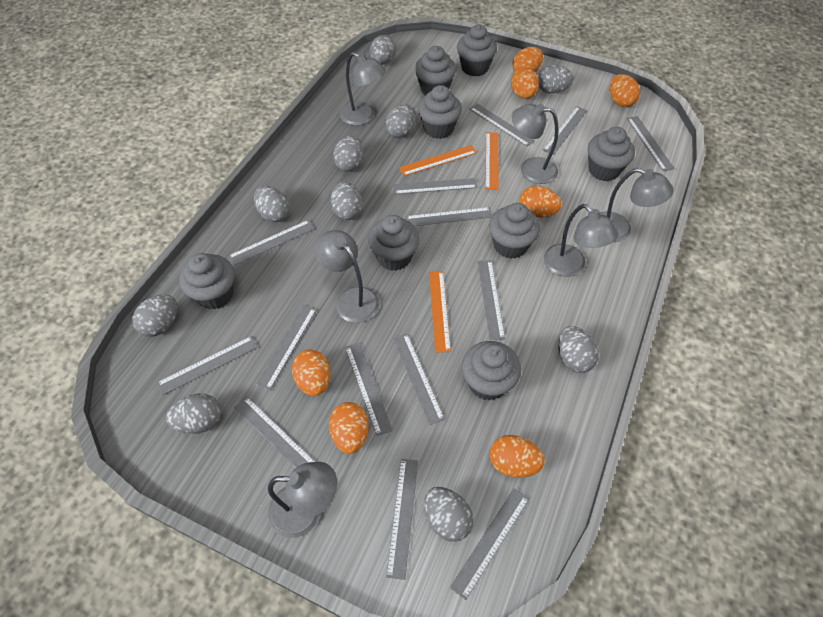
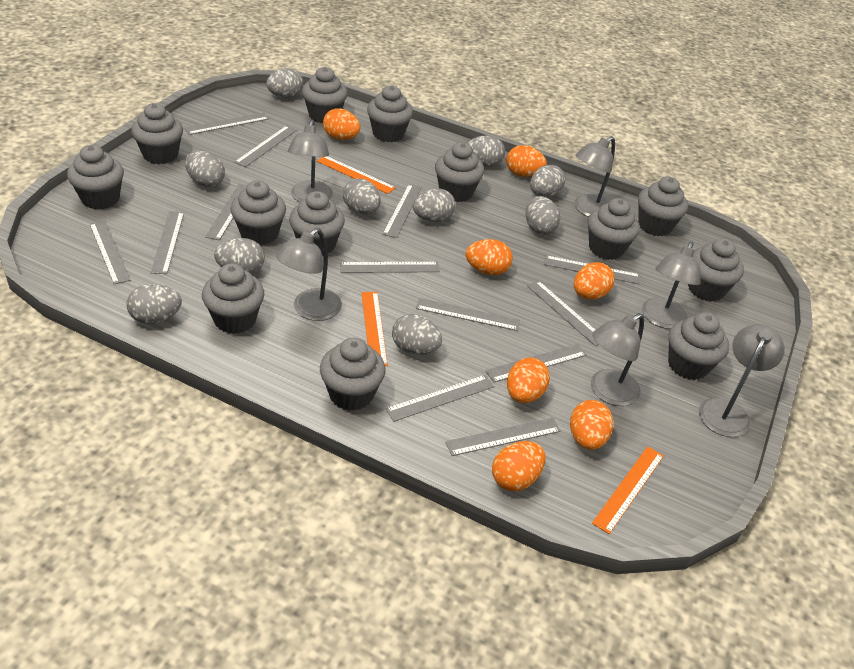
grey cupcake: 8 -> 13
grey ruler: 14 -> 13

